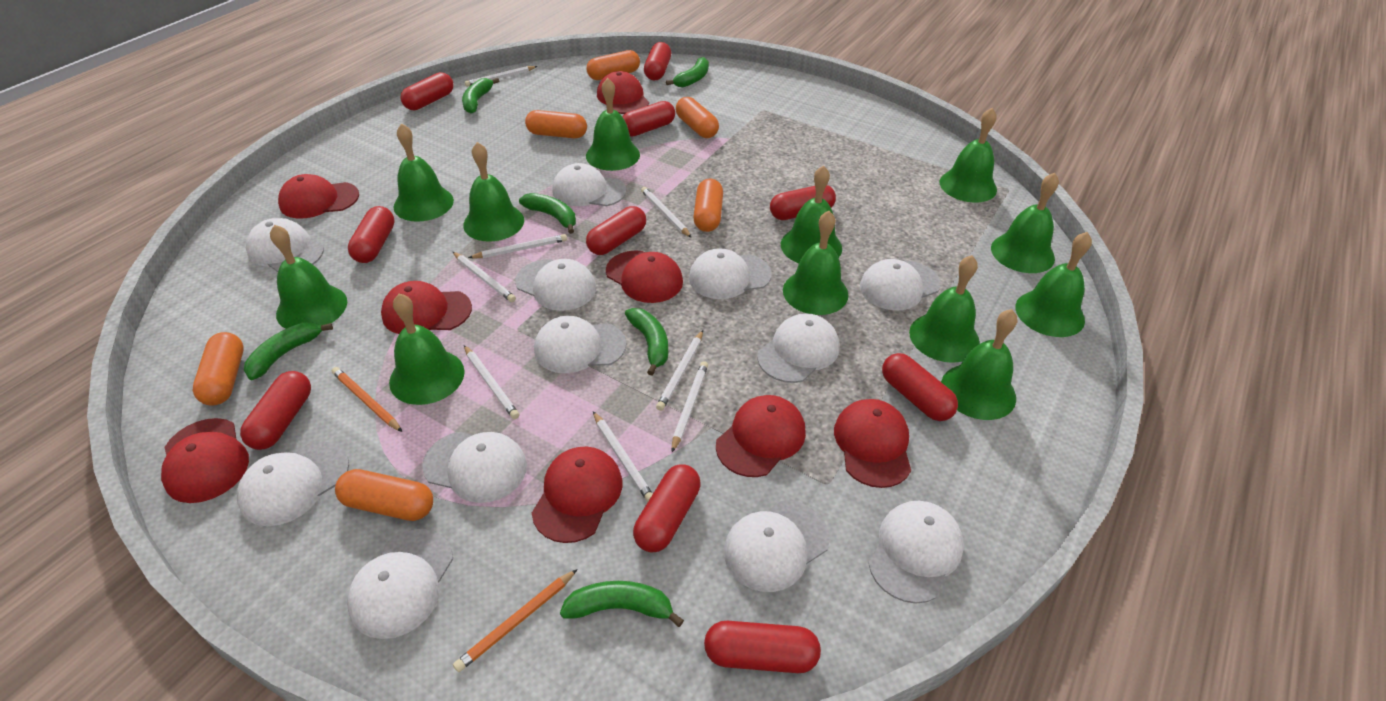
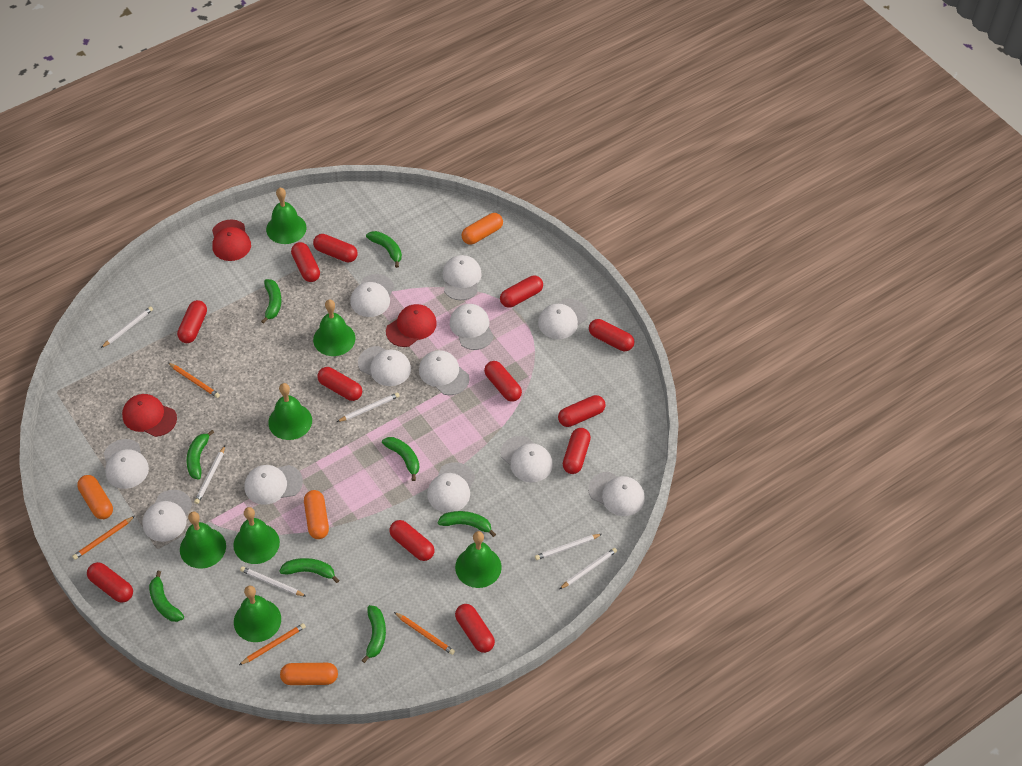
green banana: 6 -> 8
green bell: 12 -> 7
orange capsule: 6 -> 4
orange pencil: 2 -> 4
red cap: 8 -> 3
red capsule: 10 -> 12
white pencil: 8 -> 6

